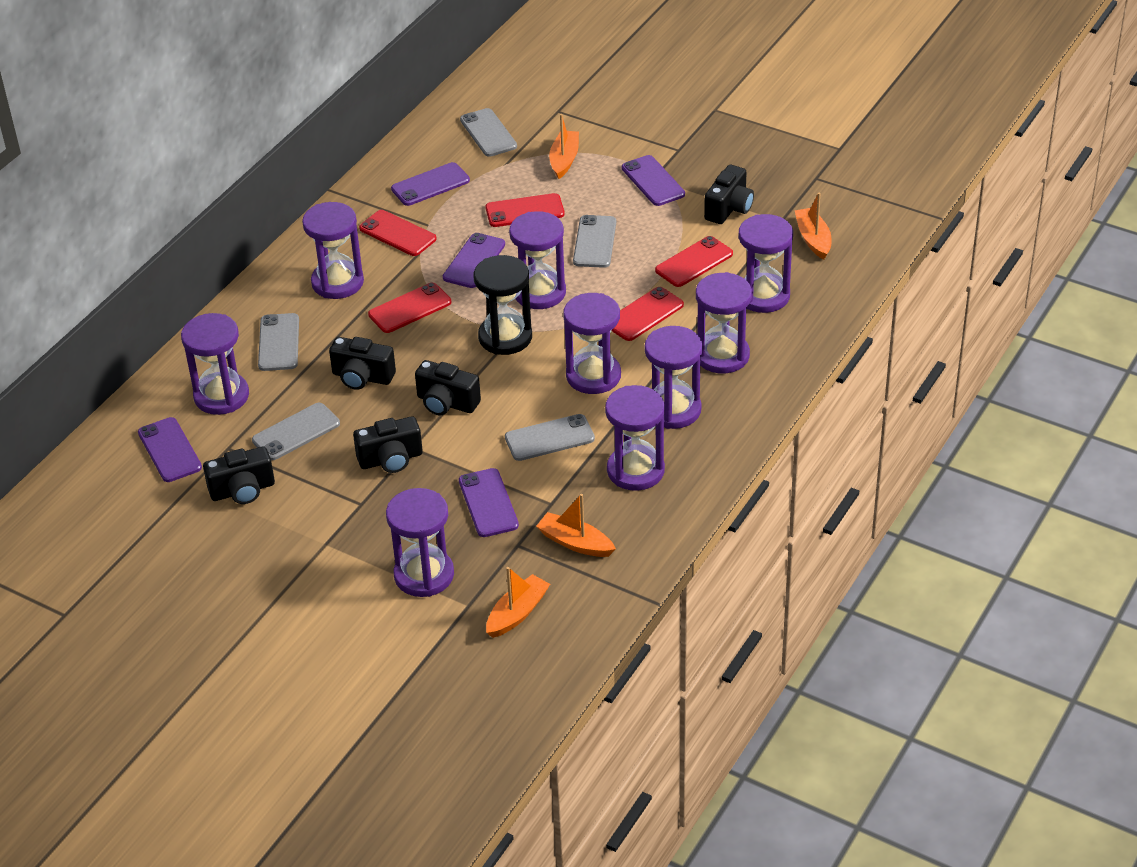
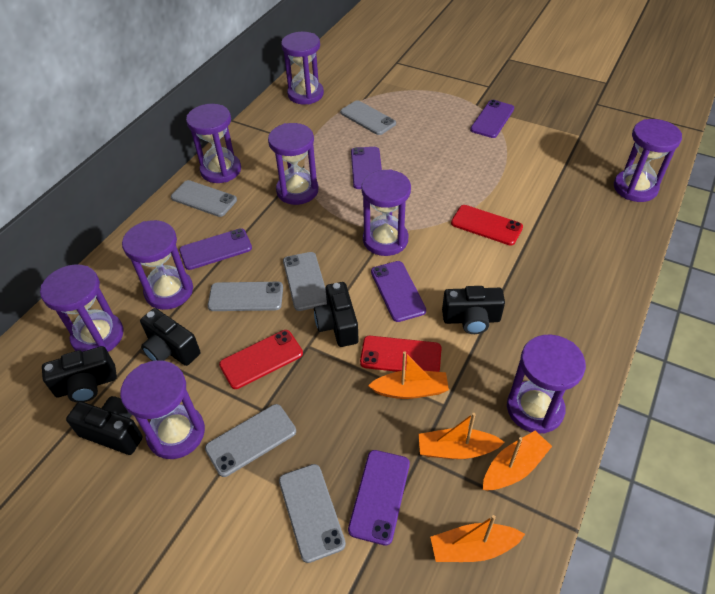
black hourglass: 1 -> 0
grey phone: 5 -> 6
red phone: 5 -> 3

